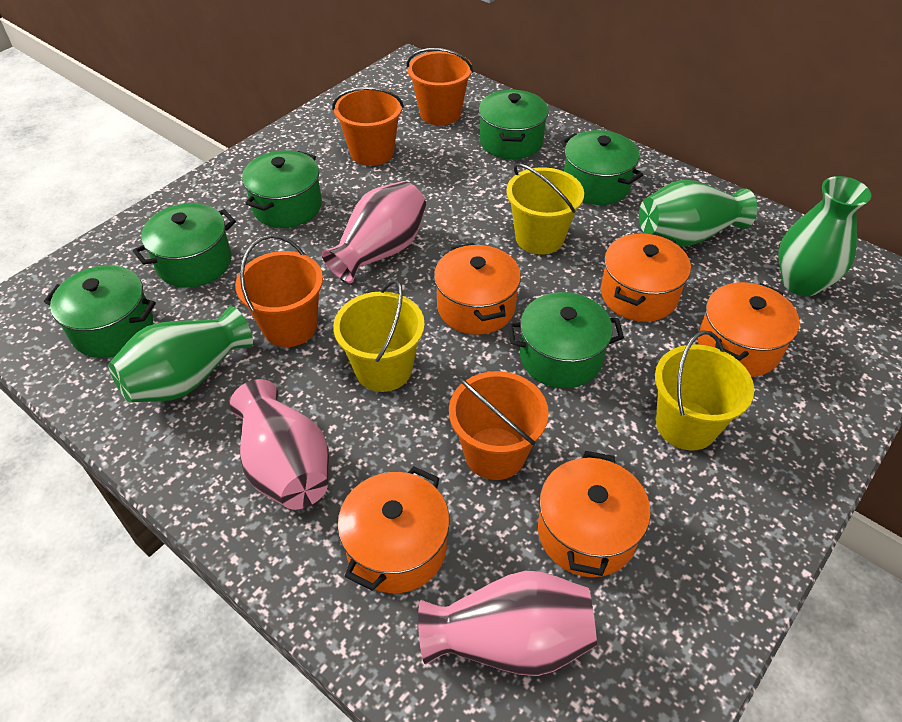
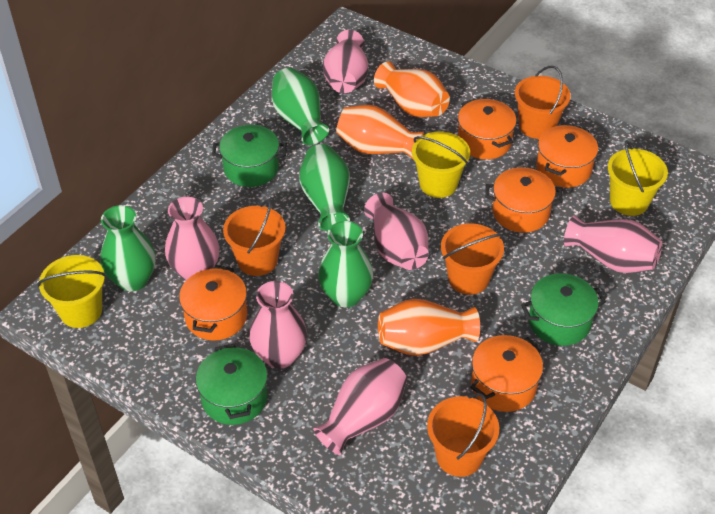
green pot: 6 -> 3
green vase: 3 -> 4
orange vase: 0 -> 3
pink vase: 3 -> 6

